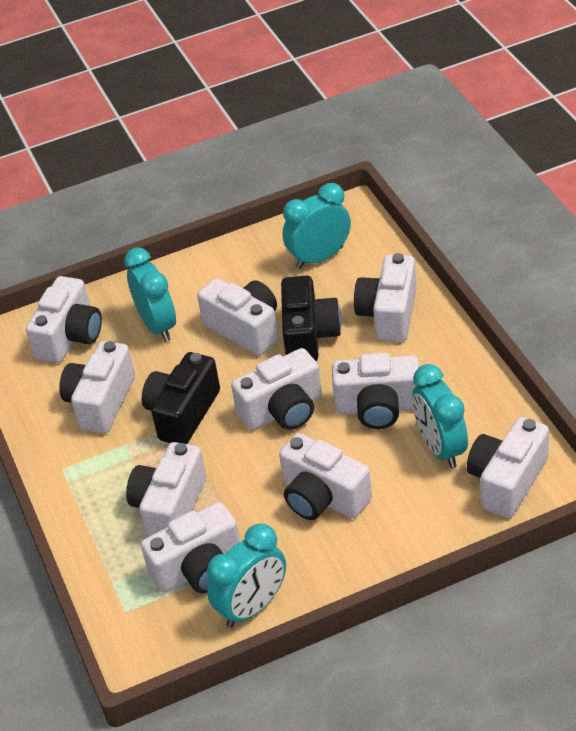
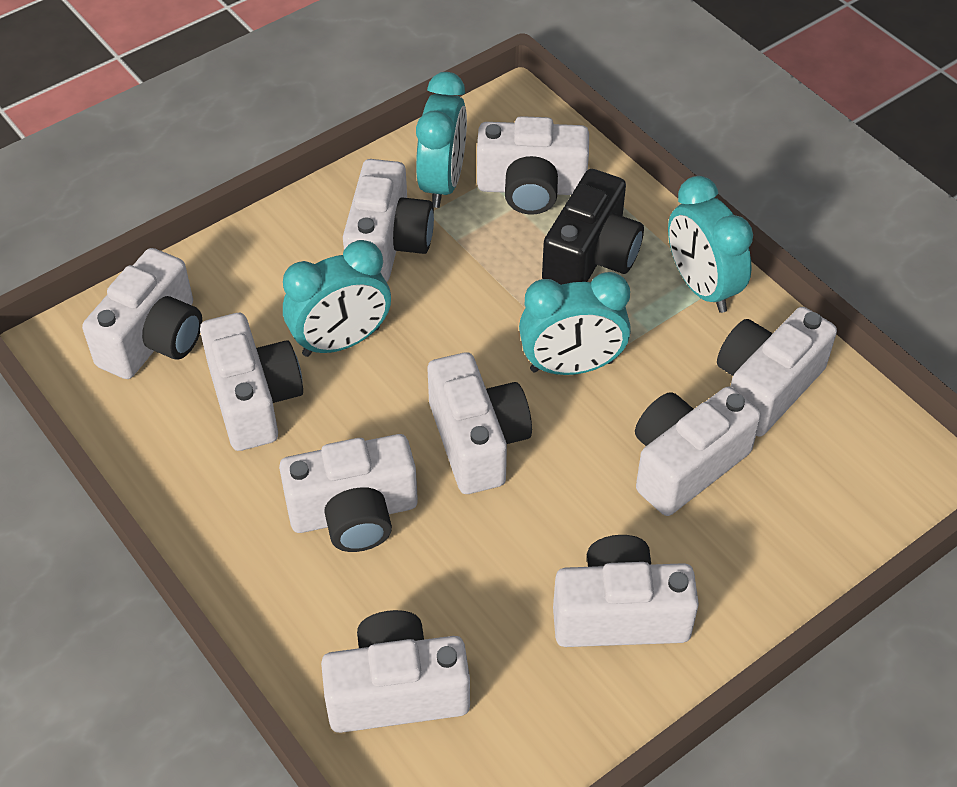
black camera: 2 -> 1

